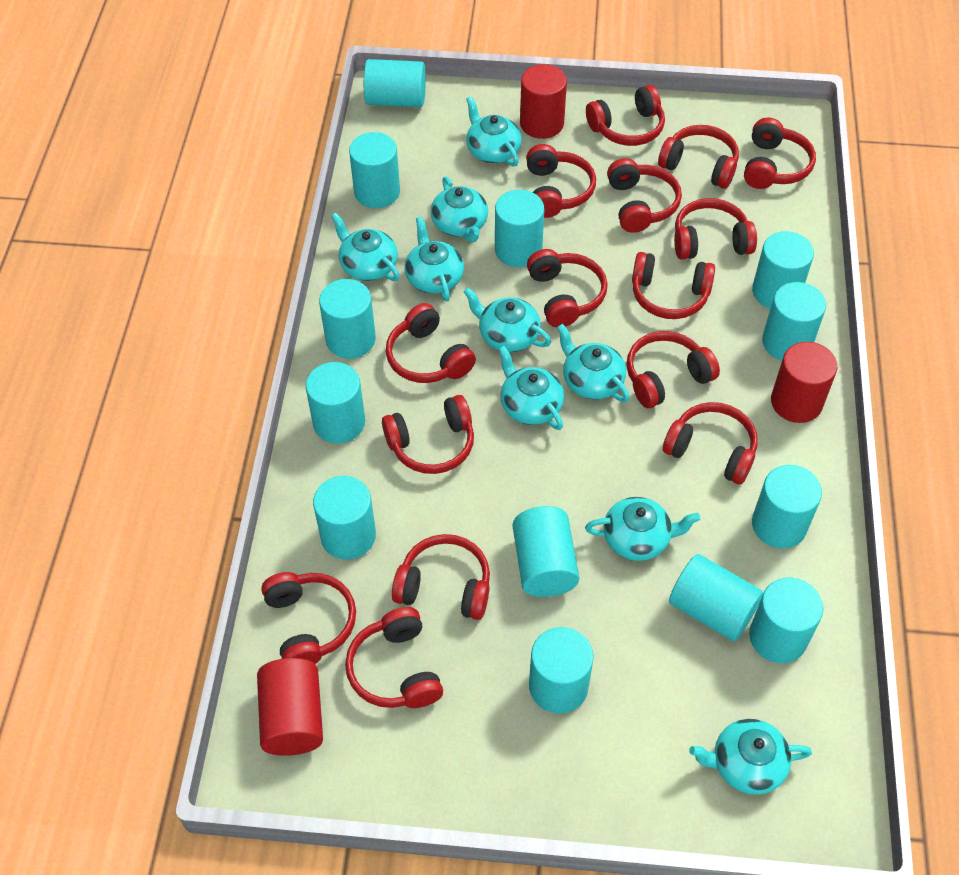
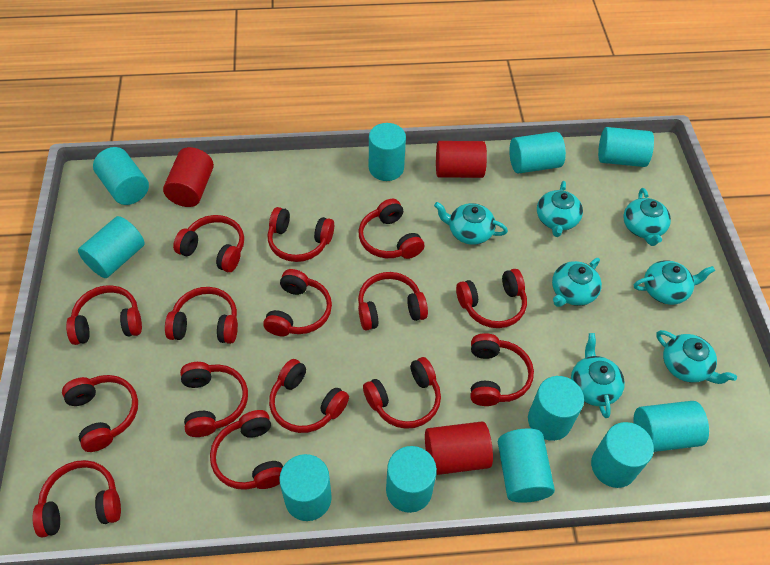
turquoise cylinder: 13 -> 11
turquoise teapot: 9 -> 7

